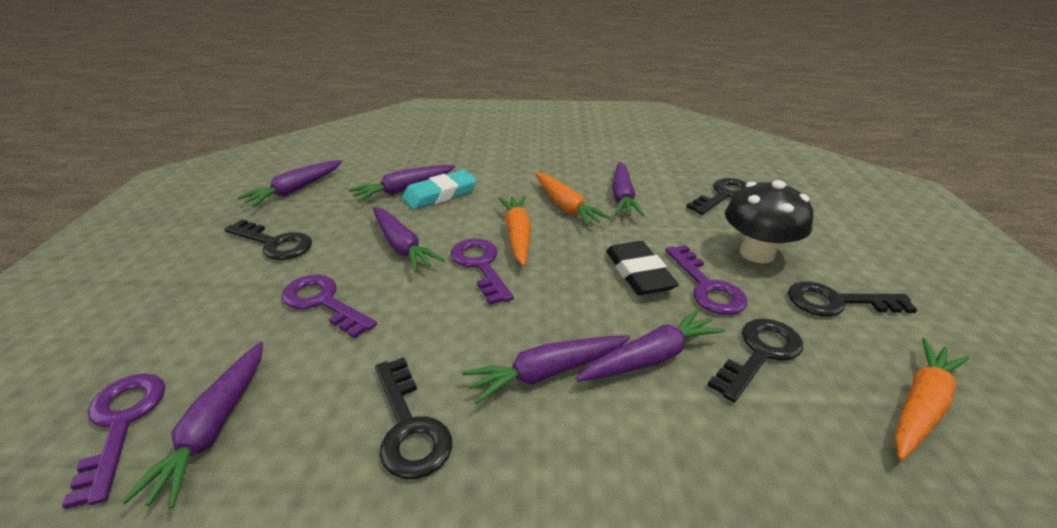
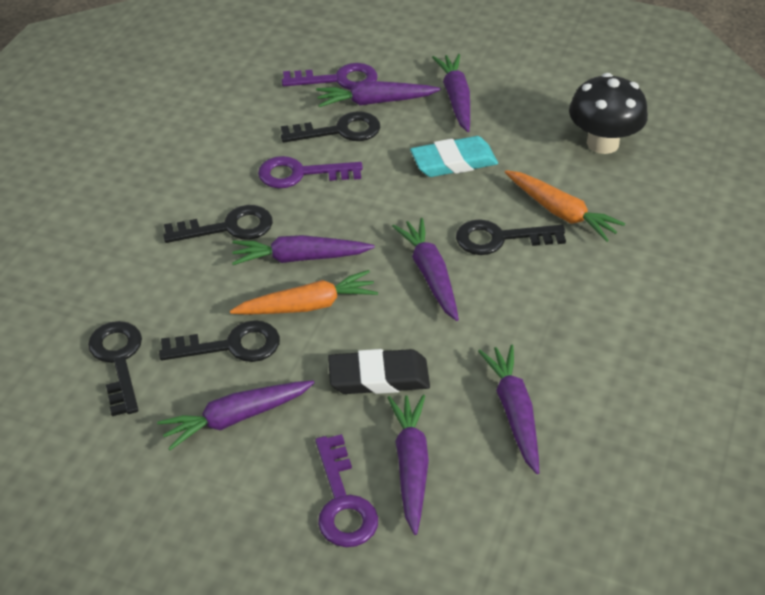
orange carrot: 3 -> 2
purple key: 4 -> 3

